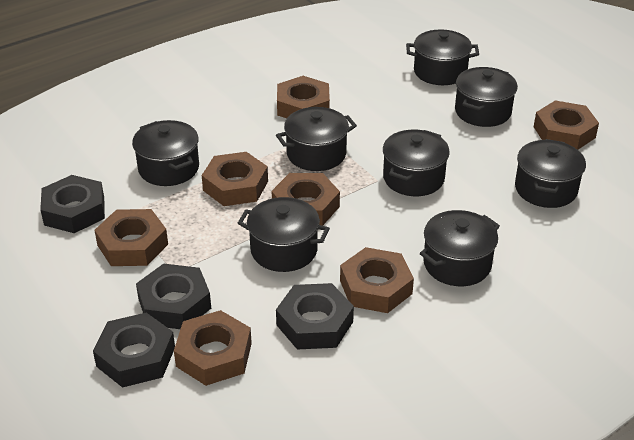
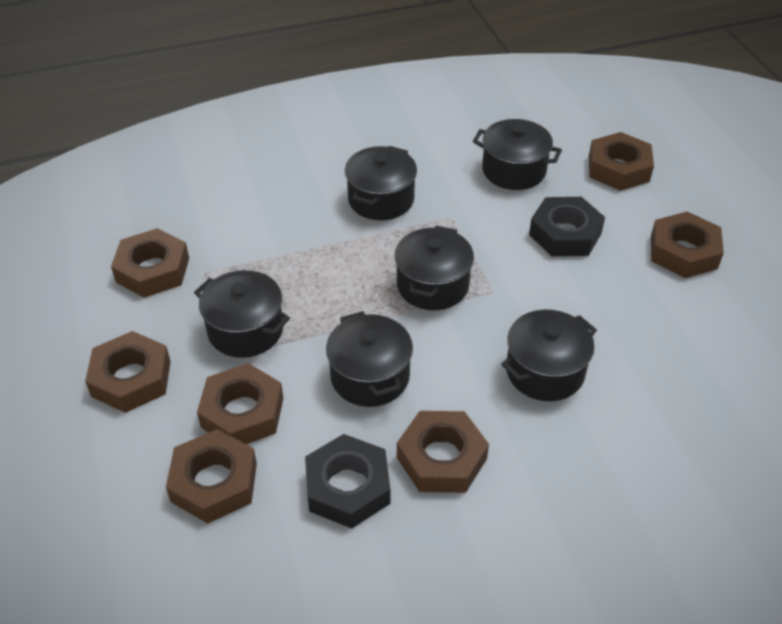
black nut: 4 -> 2
black pot: 8 -> 6

